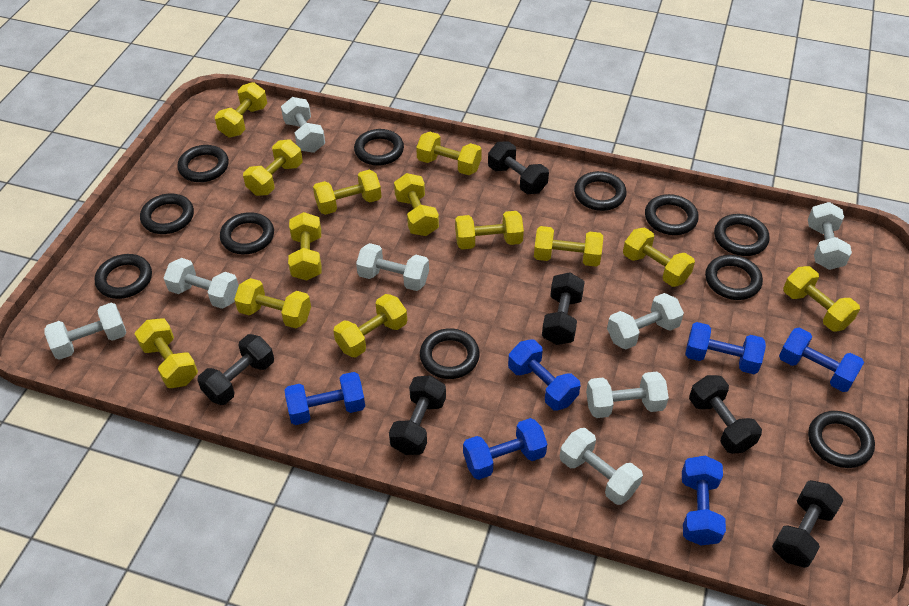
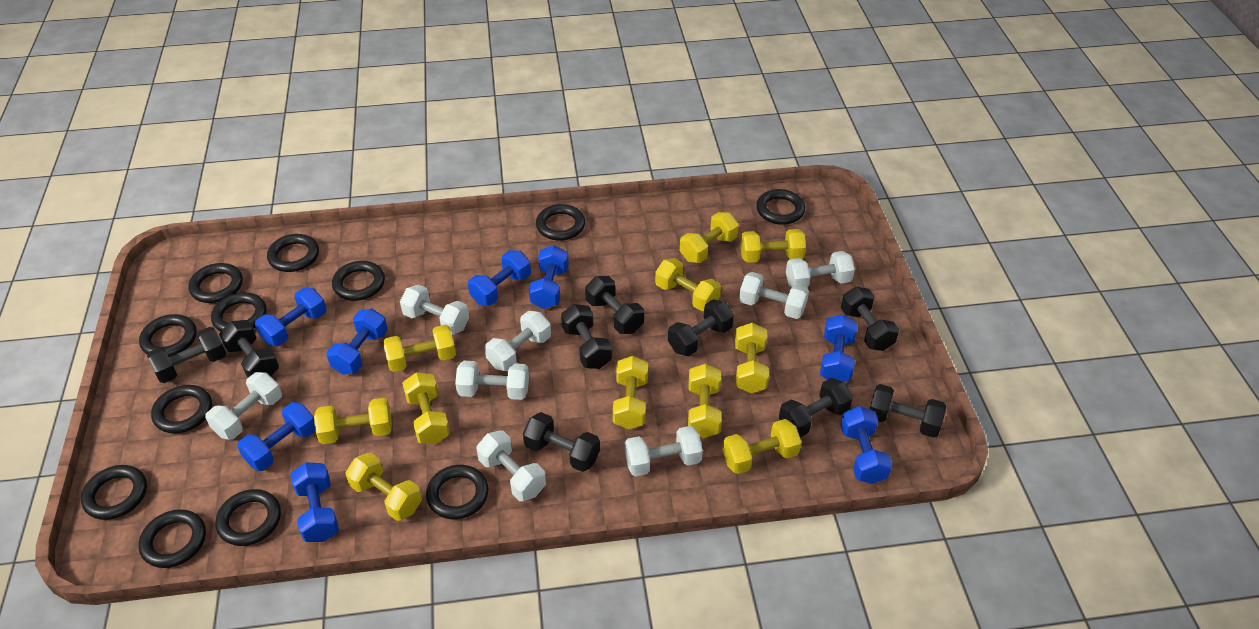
black dumbbell: 6 -> 9
black ring: 11 -> 12
blue dumbbell: 6 -> 8
yellow dumbbell: 13 -> 11

